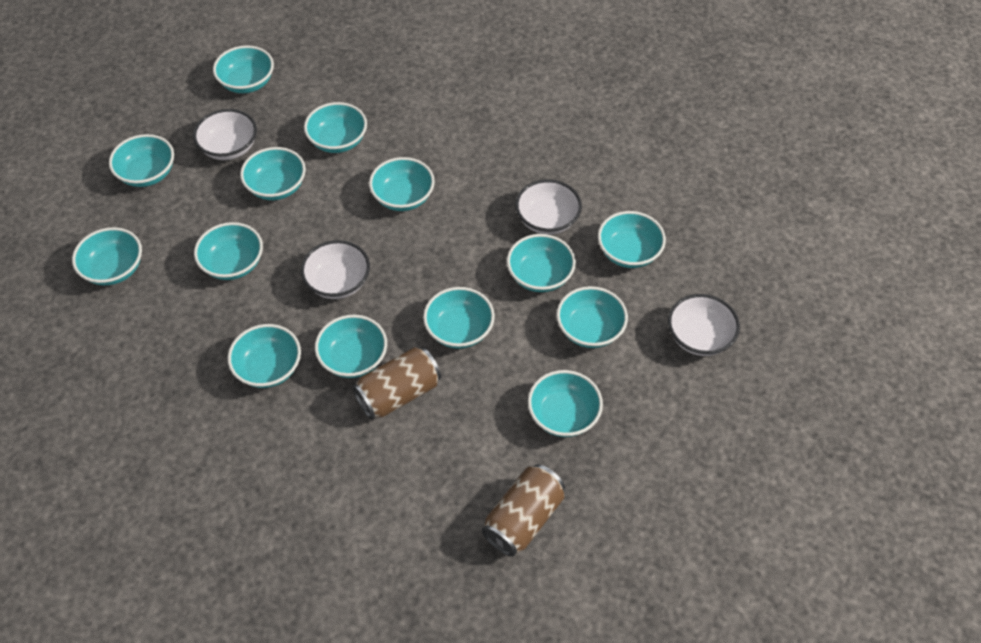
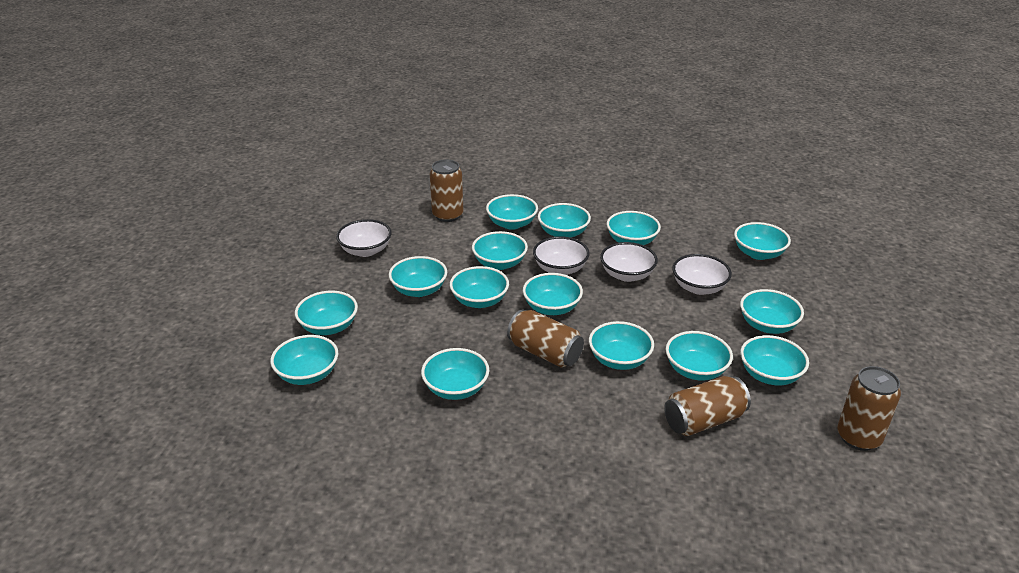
brown can: 2 -> 4
turquoise bowl: 14 -> 15

